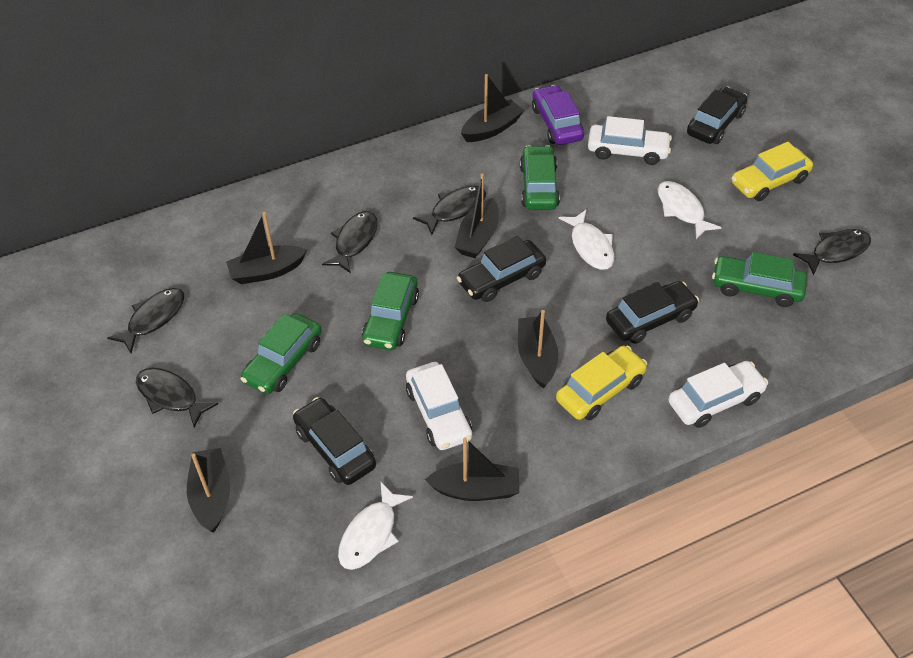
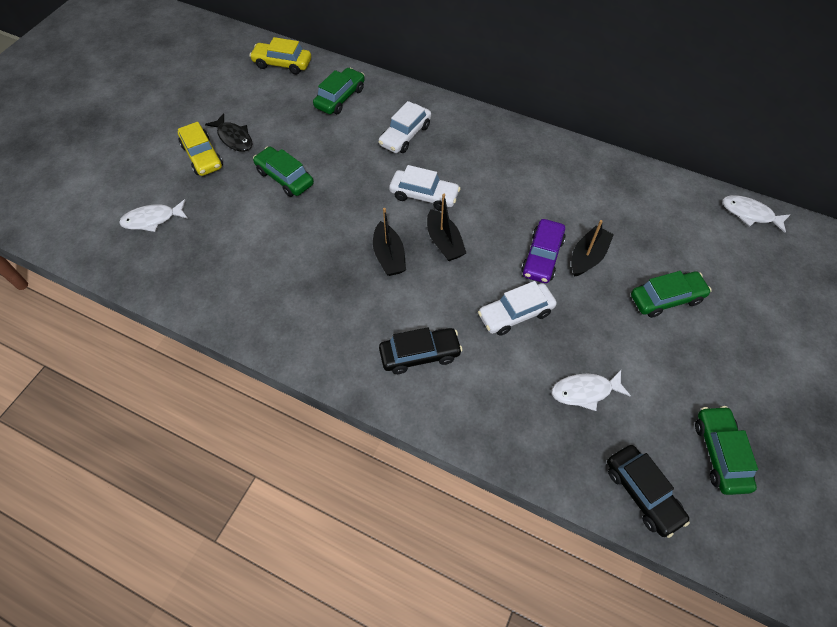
black boat: 6 -> 3
black car: 4 -> 2
black fish: 5 -> 1

